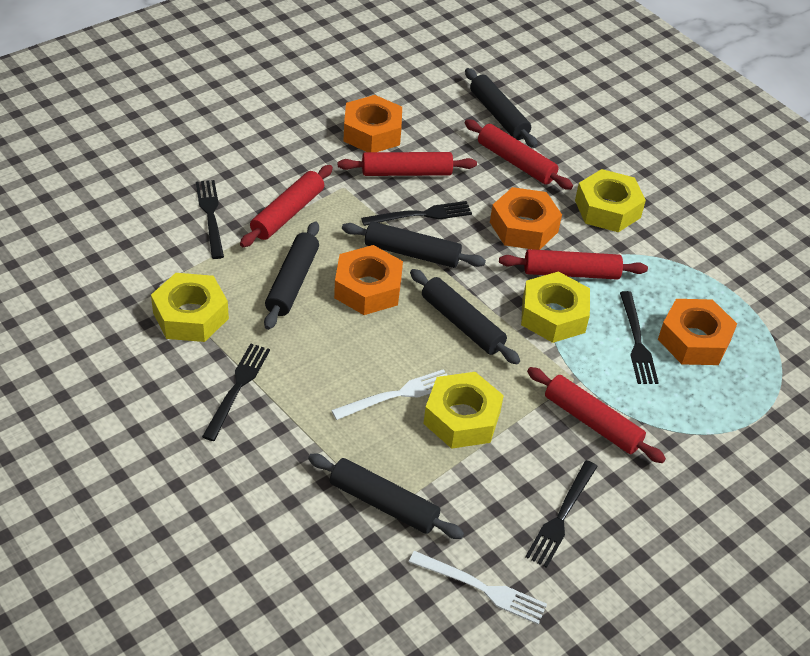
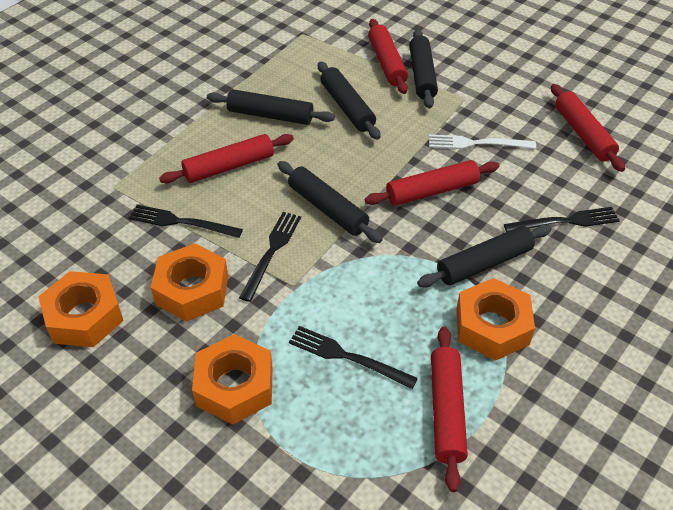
black fork: 5 -> 4
white fork: 2 -> 1
yellow nut: 4 -> 0

